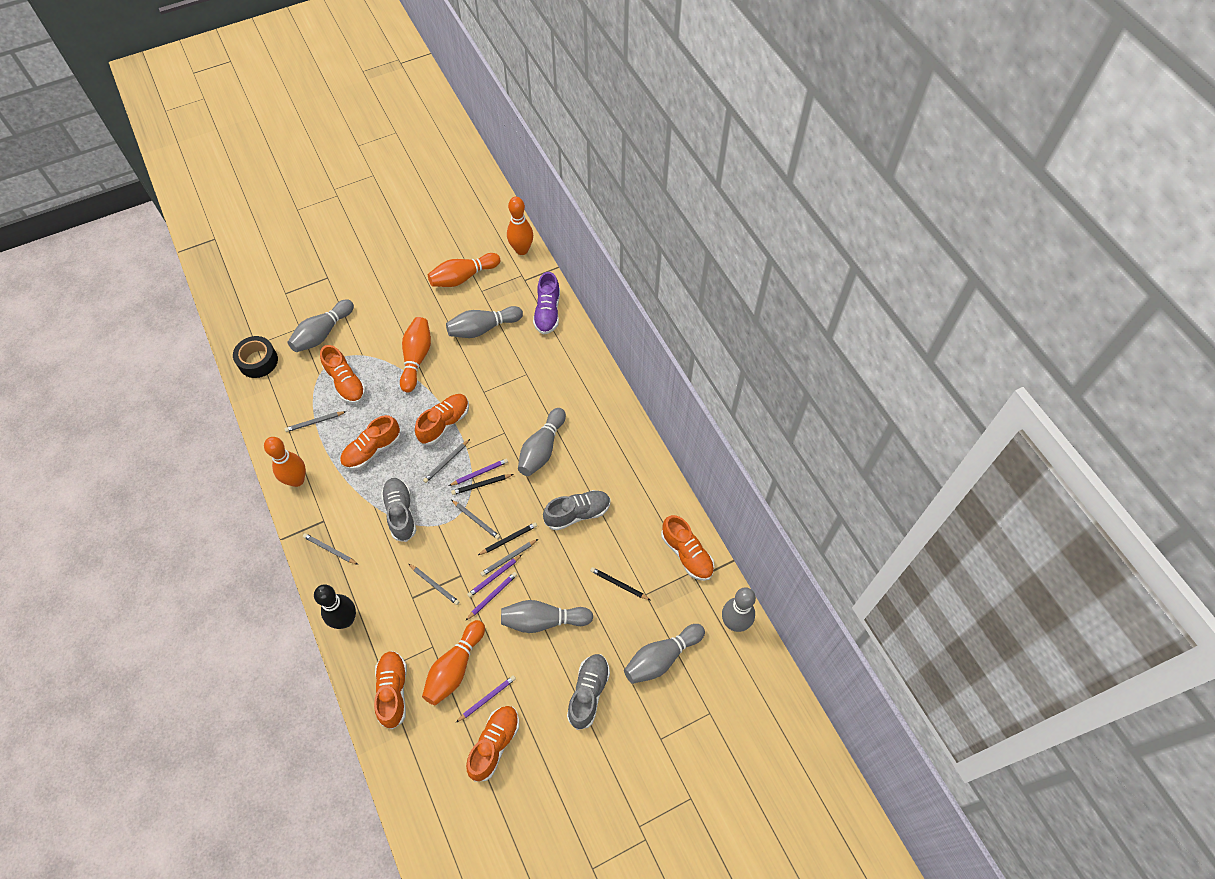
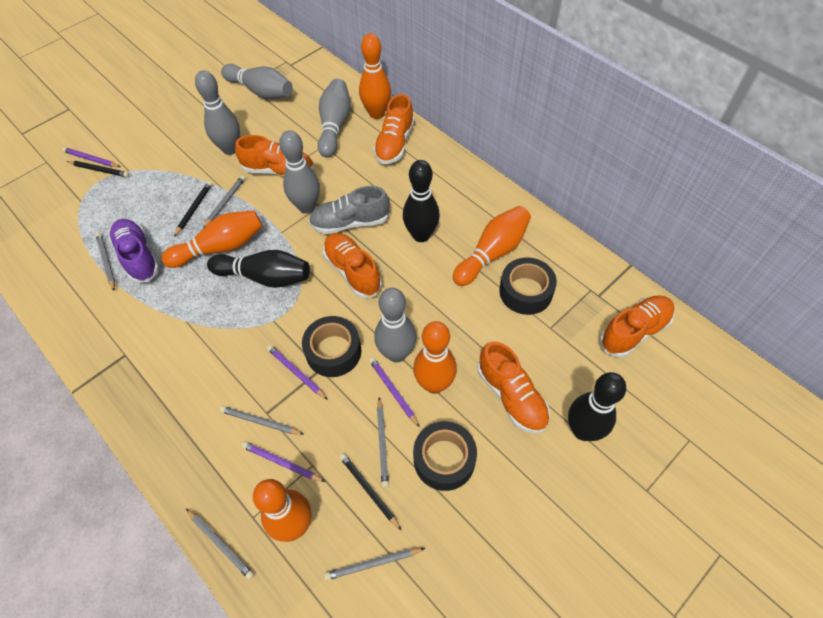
black bowling pin: 1 -> 3
black tape: 1 -> 3
grey bowling pin: 6 -> 5
grey shoe: 3 -> 1
orange shoe: 6 -> 5

